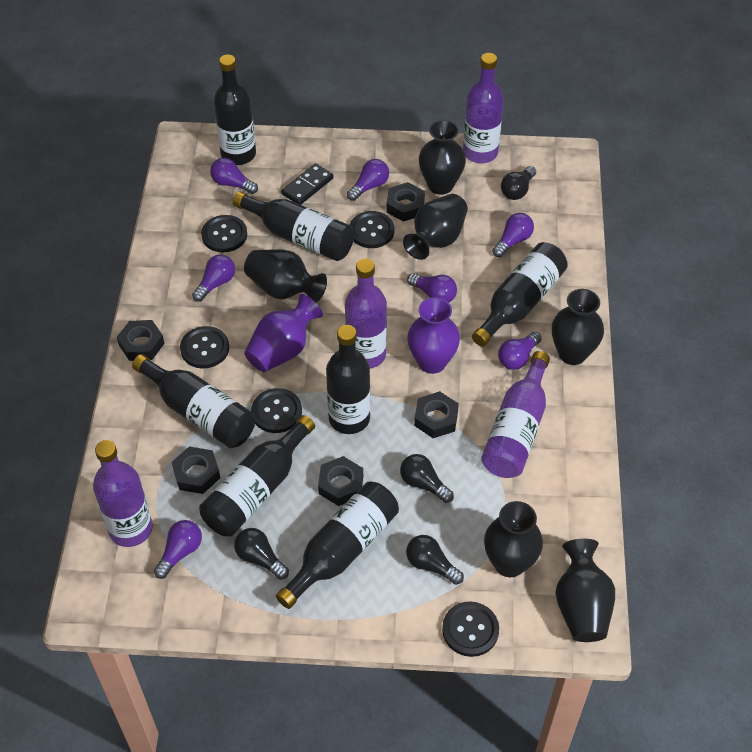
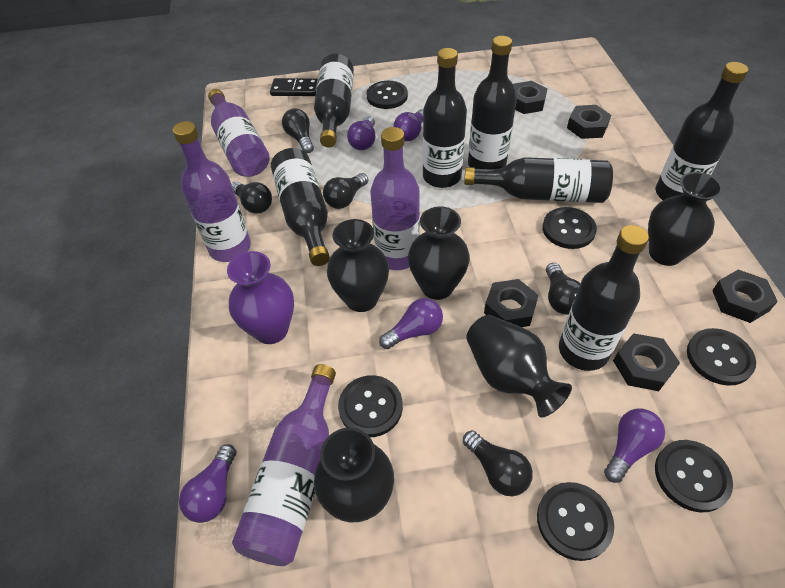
black button: 5 -> 6
black light bulb: 4 -> 5
black vase: 6 -> 5
purple light bulb: 7 -> 5
purple vase: 2 -> 1

